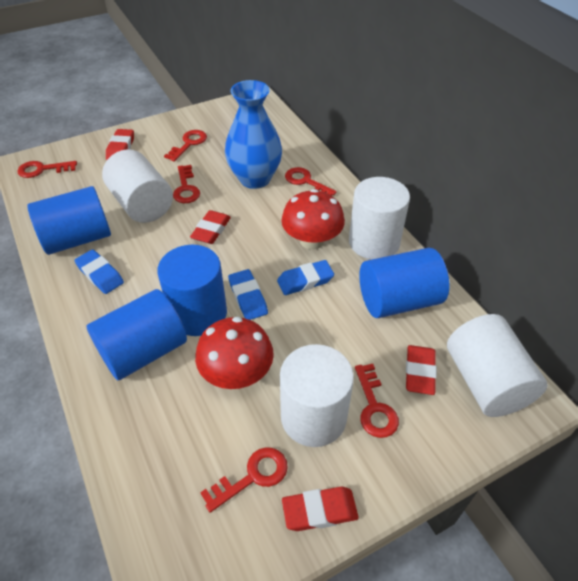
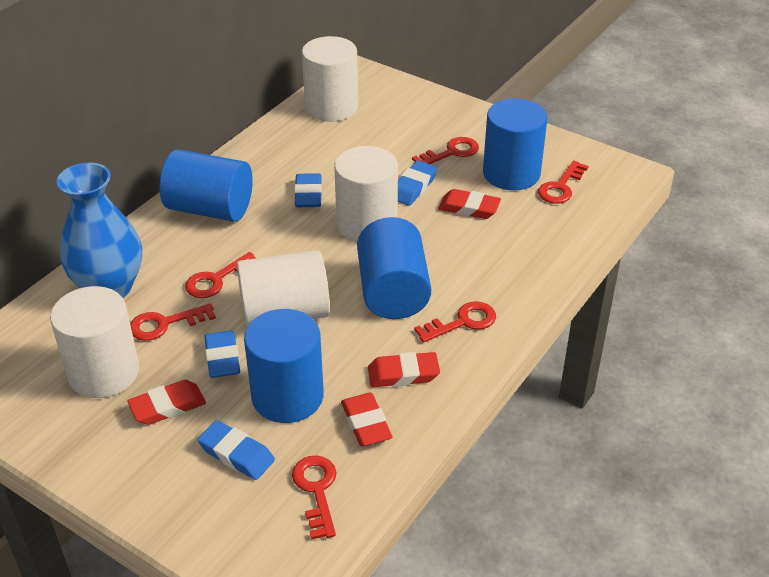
blue eraser: 3 -> 4
red mushroom: 2 -> 0

